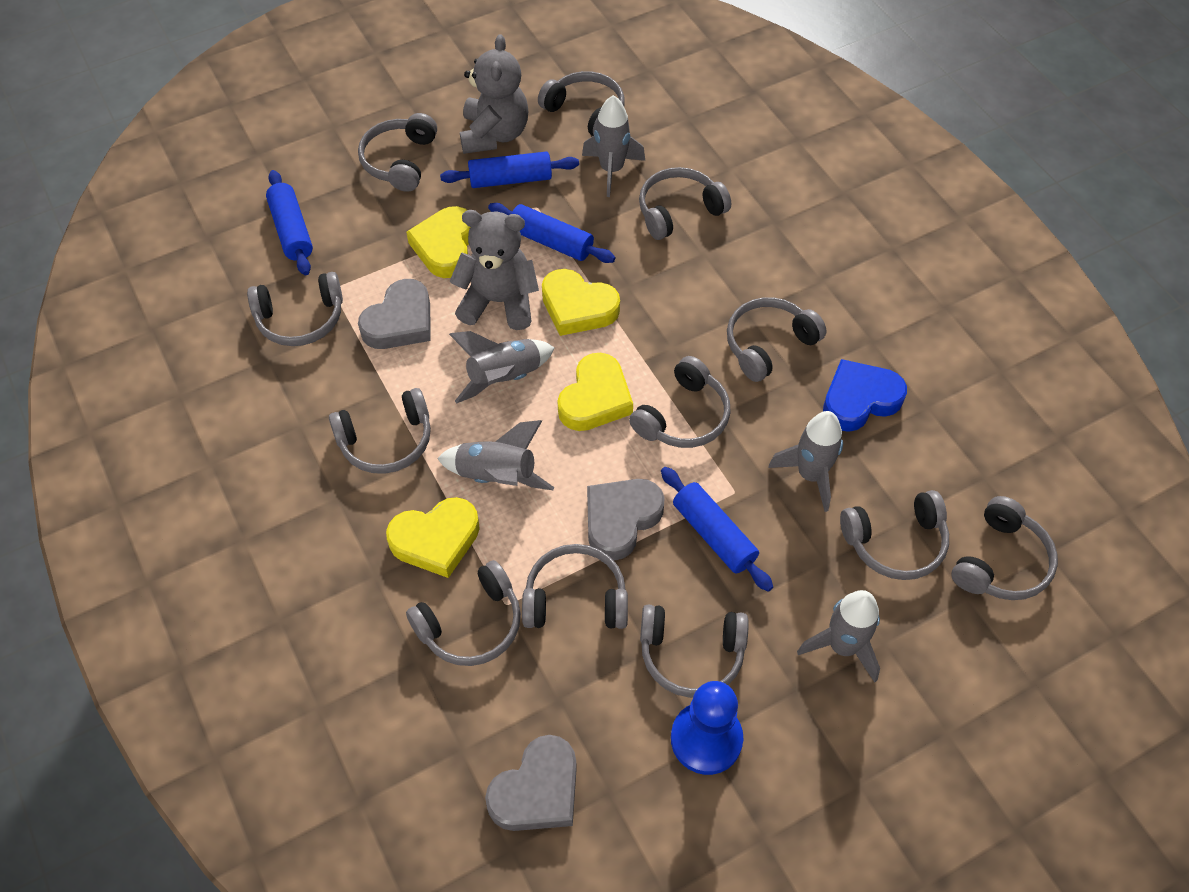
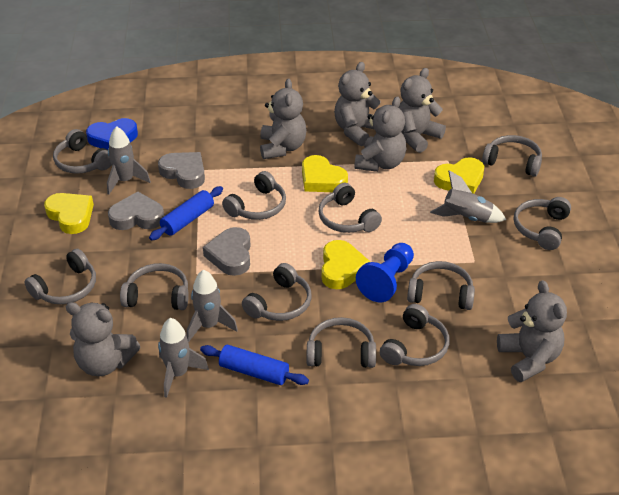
blue rolling pin: 4 -> 2
grey headphones: 12 -> 11
grey rocket: 5 -> 4
grey teddy bear: 2 -> 6

